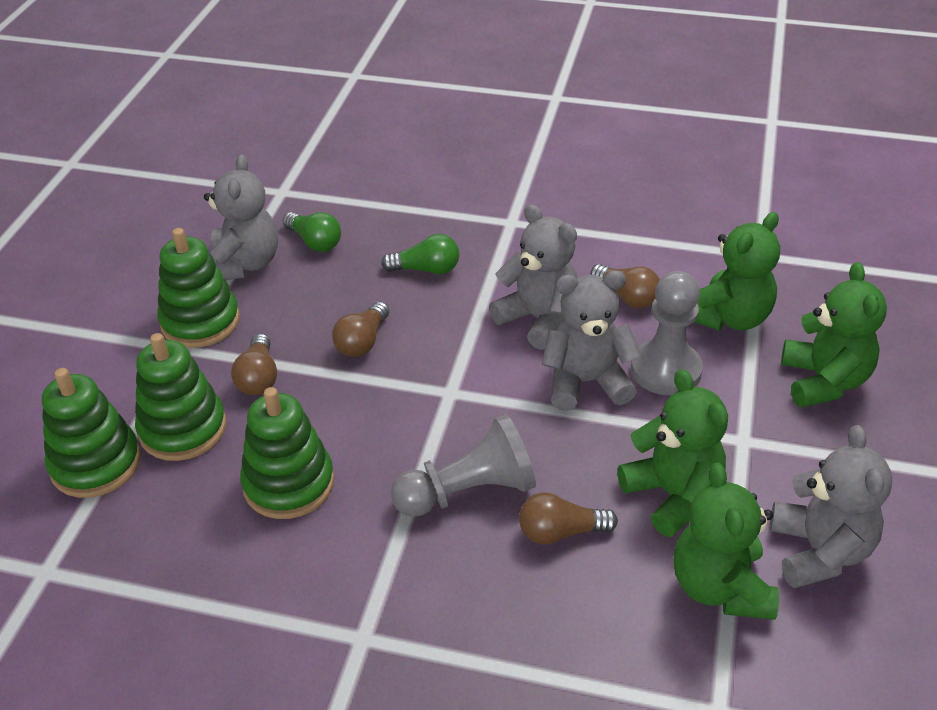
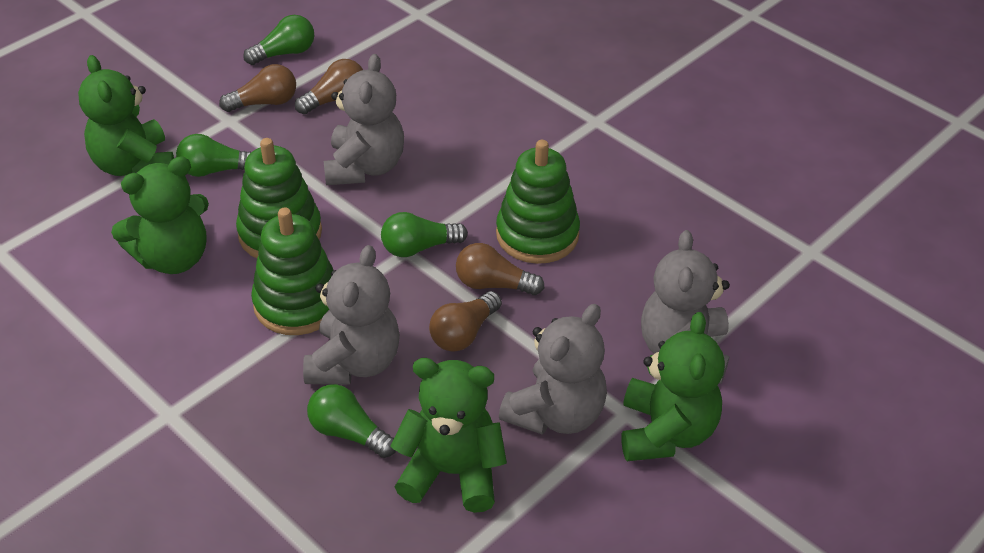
green light bulb: 2 -> 4
green stacking toy: 4 -> 3
grey pawn: 2 -> 0

